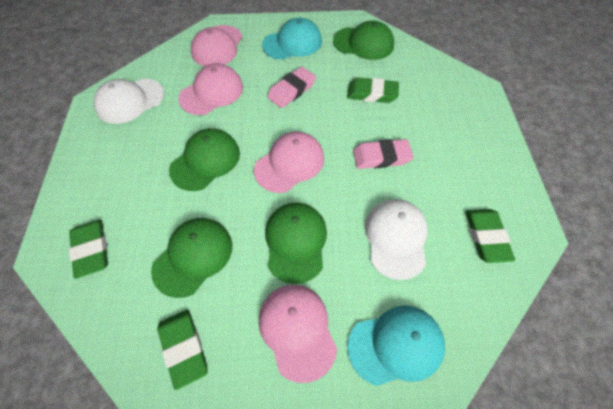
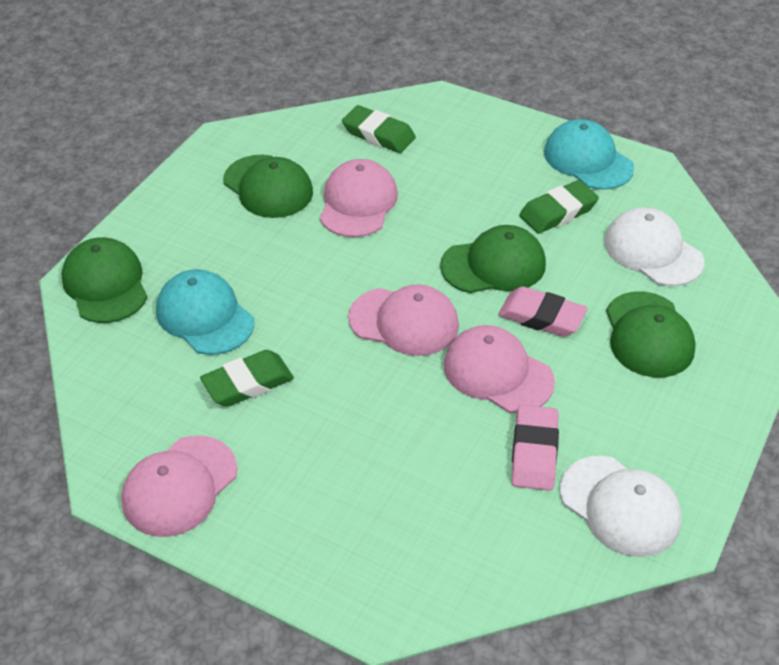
green eraser: 4 -> 3

